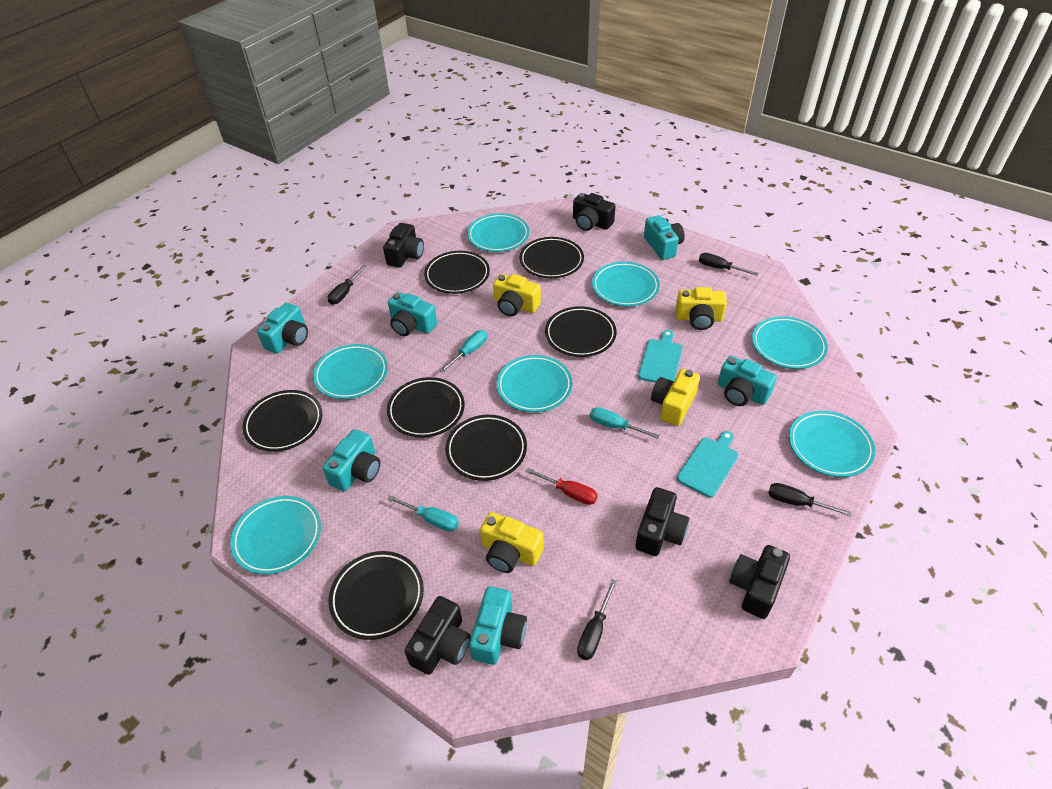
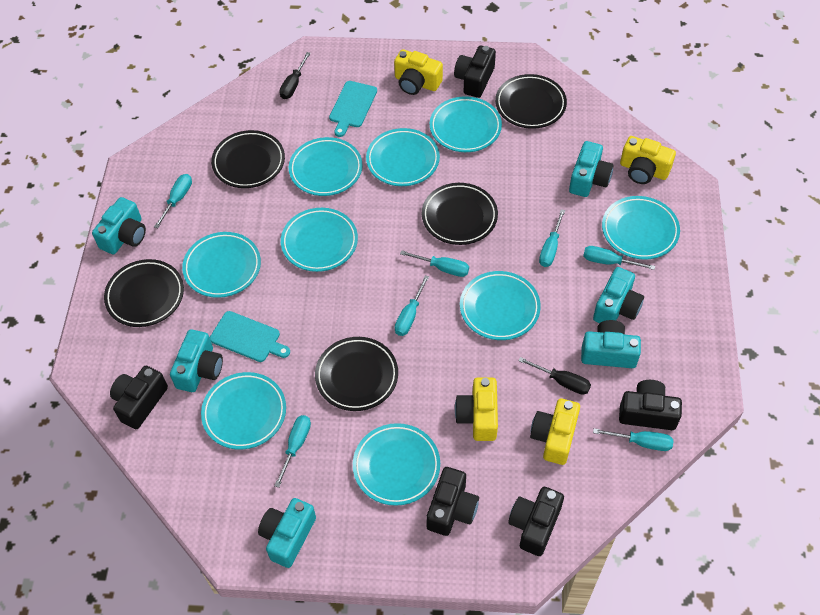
black plate: 7 -> 5
black screwdriver: 4 -> 2
red screwdriver: 1 -> 0
turquoise plate: 7 -> 9
turquoise screwdriver: 3 -> 7

